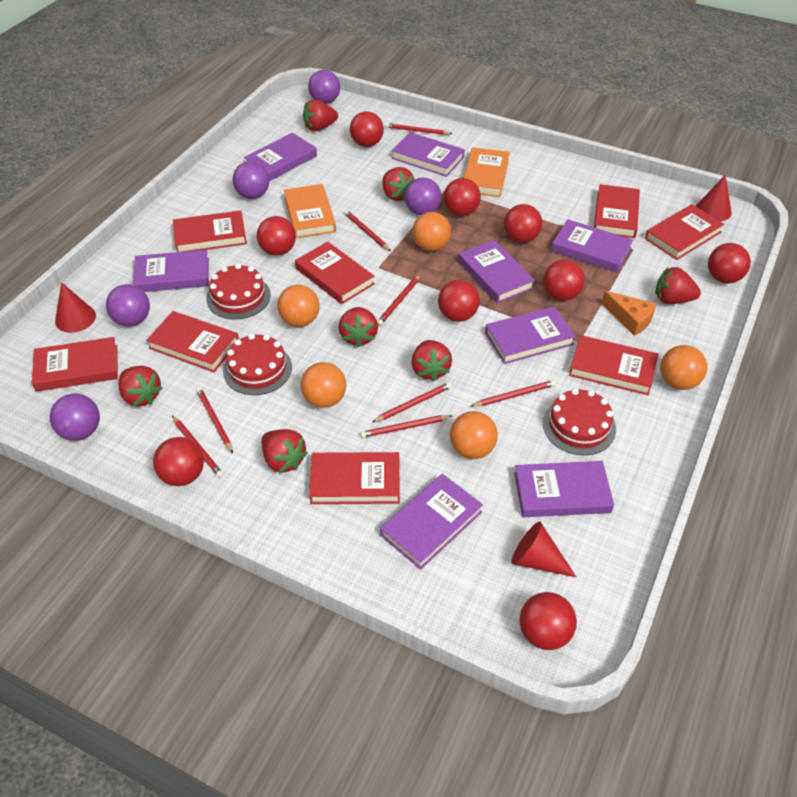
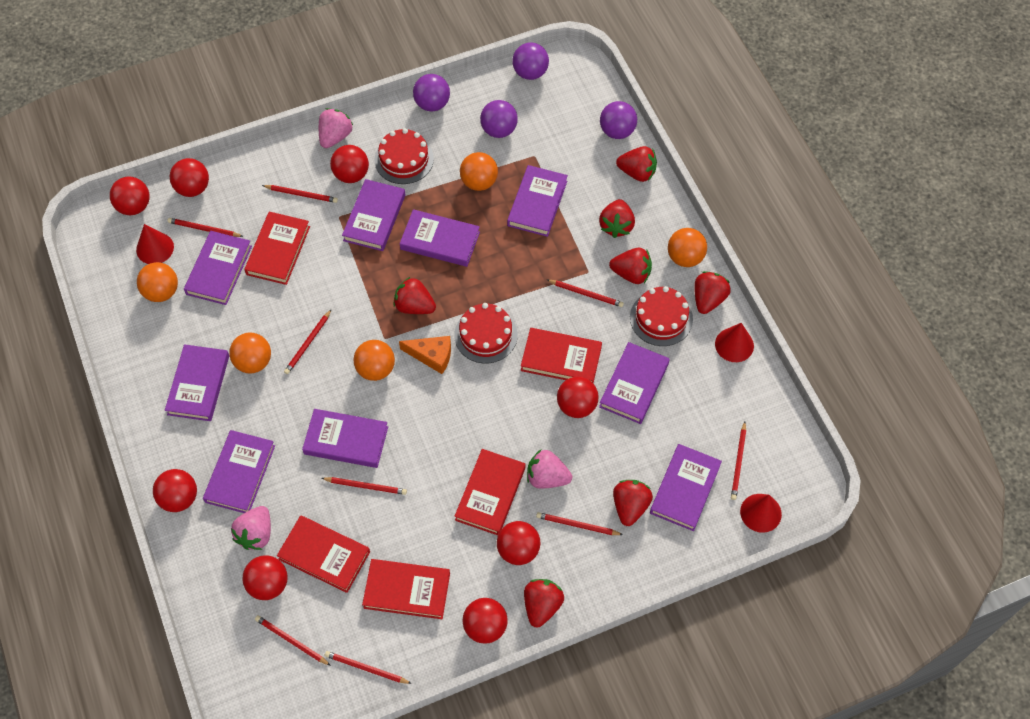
orange book: 2 -> 0
pink strawberry: 0 -> 3
purple ball: 5 -> 4
purple book: 8 -> 9
red ball: 9 -> 8
red book: 8 -> 5
red pencil: 8 -> 9

